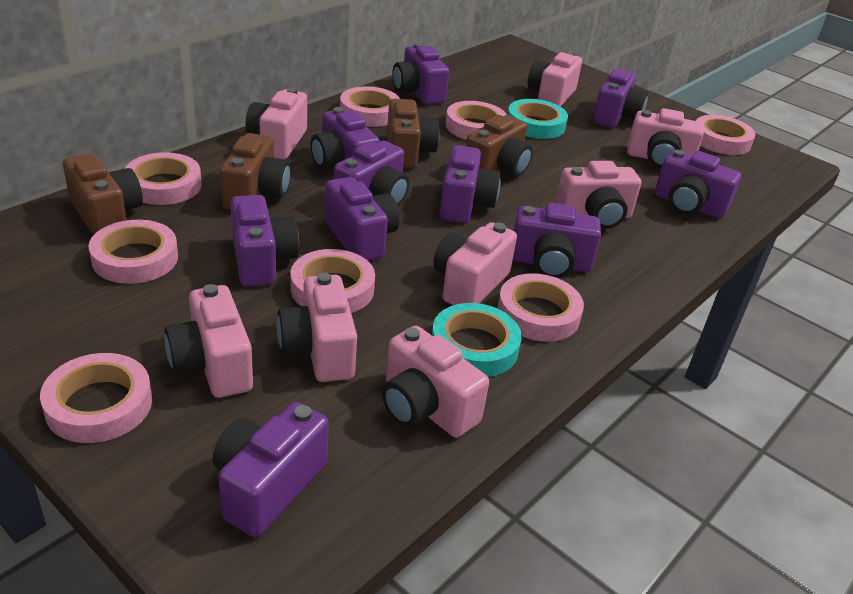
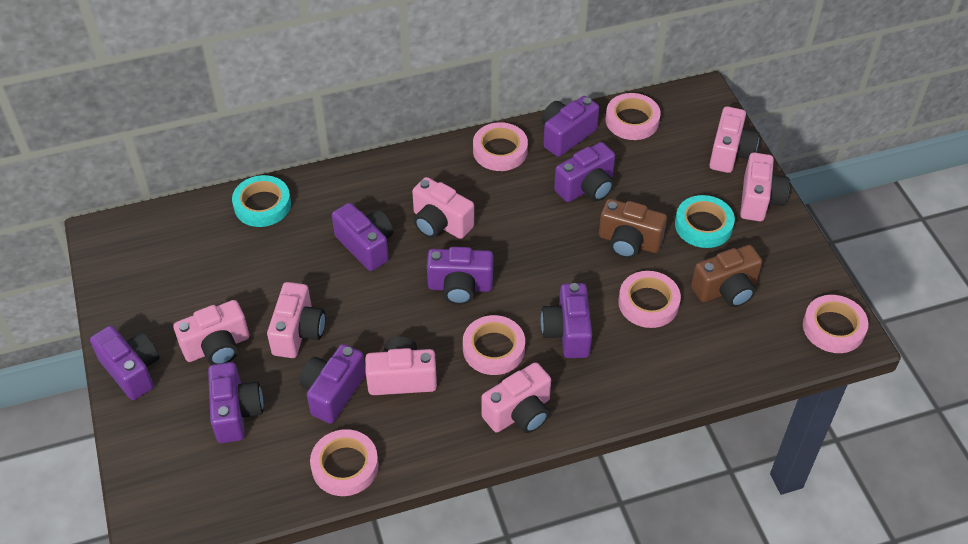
brown camera: 4 -> 2
pink camera: 8 -> 7
pink tape: 8 -> 6
purple camera: 10 -> 8

